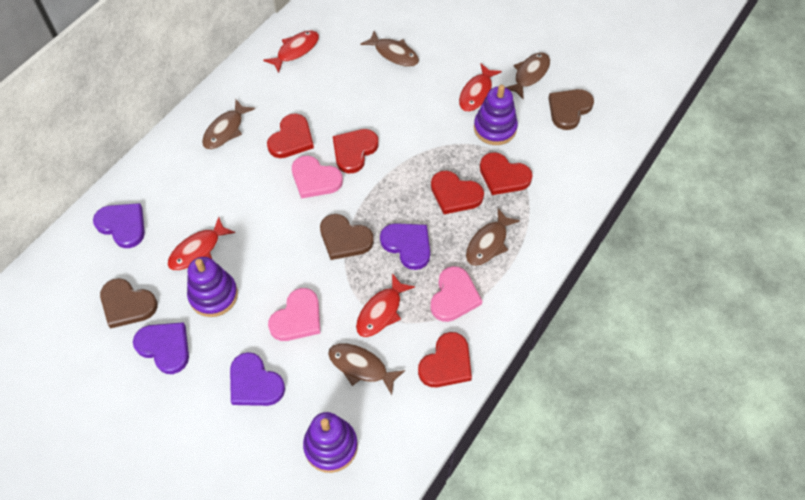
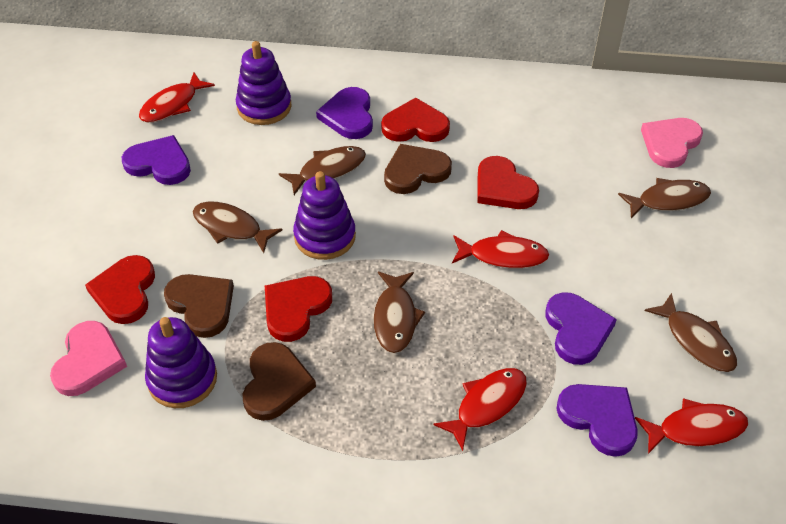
pink heart: 3 -> 2
red heart: 5 -> 4

